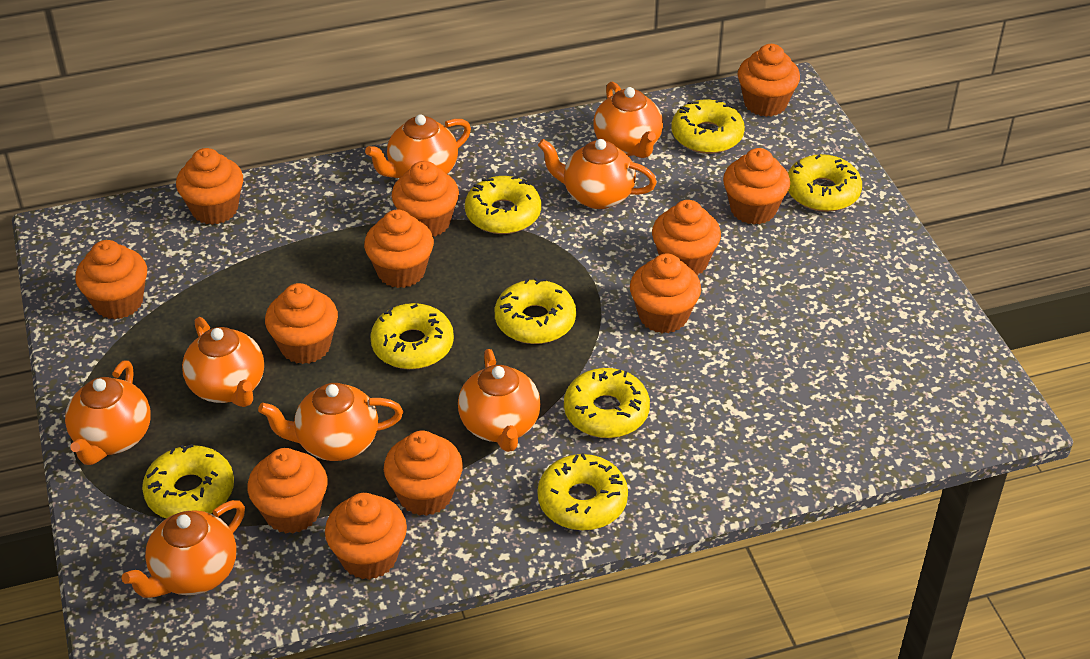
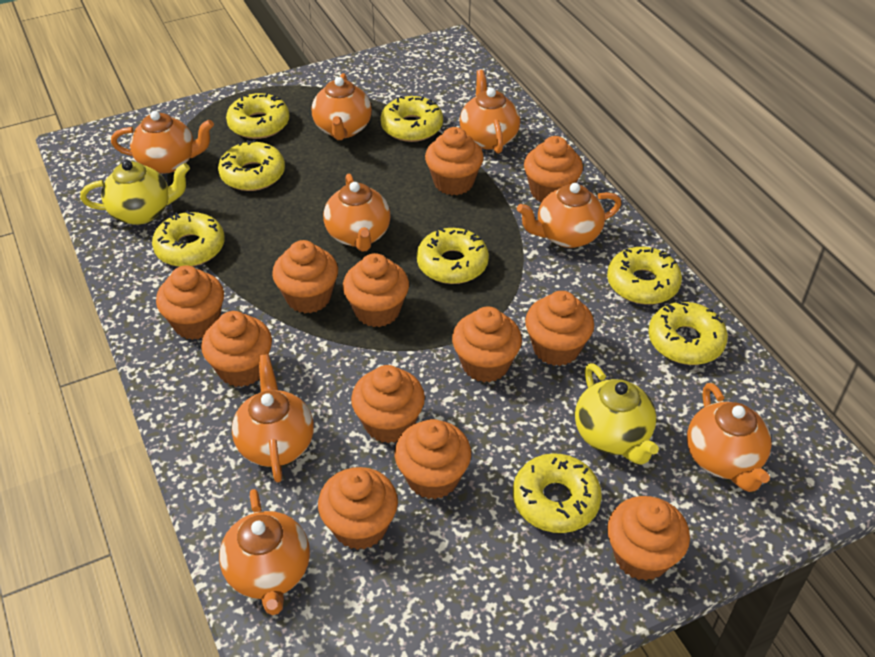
yellow teapot: 0 -> 2

